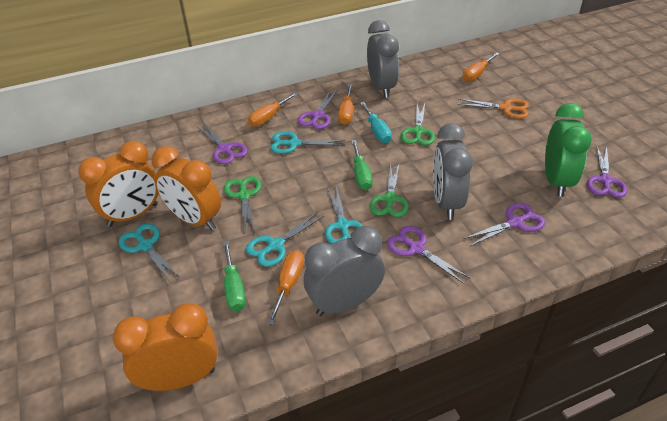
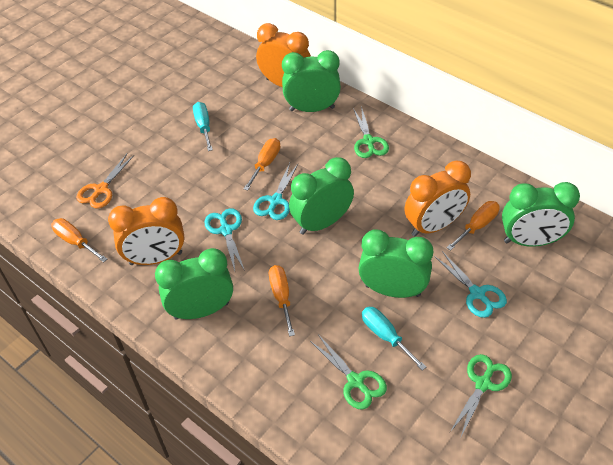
green clock: 1 -> 5
green screwdriver: 2 -> 0
grey clock: 3 -> 0
purple scissors: 5 -> 0
turquoise scissors: 4 -> 3
turquoise screwdriver: 1 -> 2

